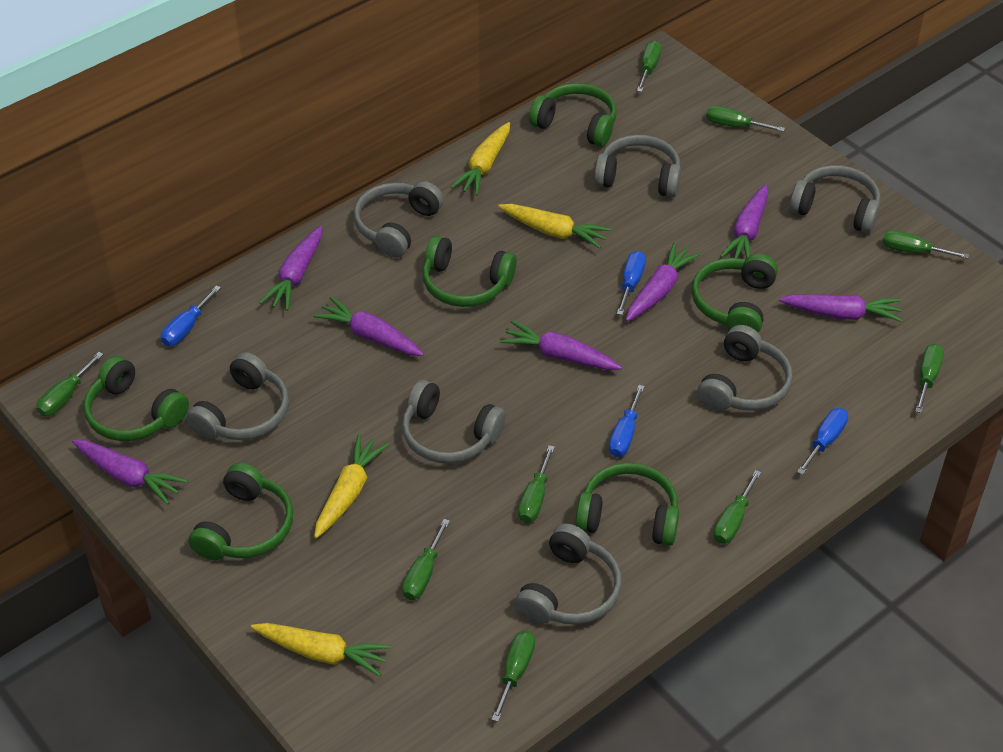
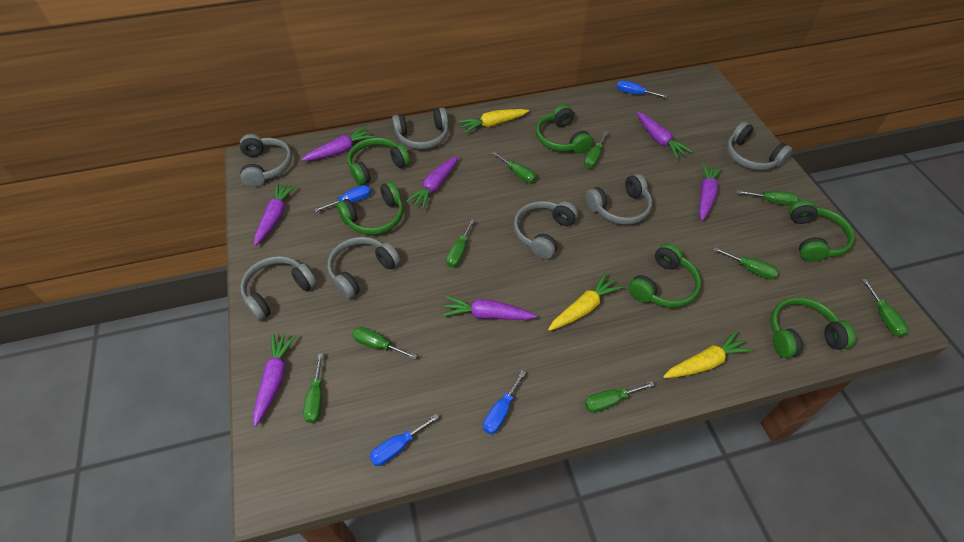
yellow carrot: 4 -> 3

